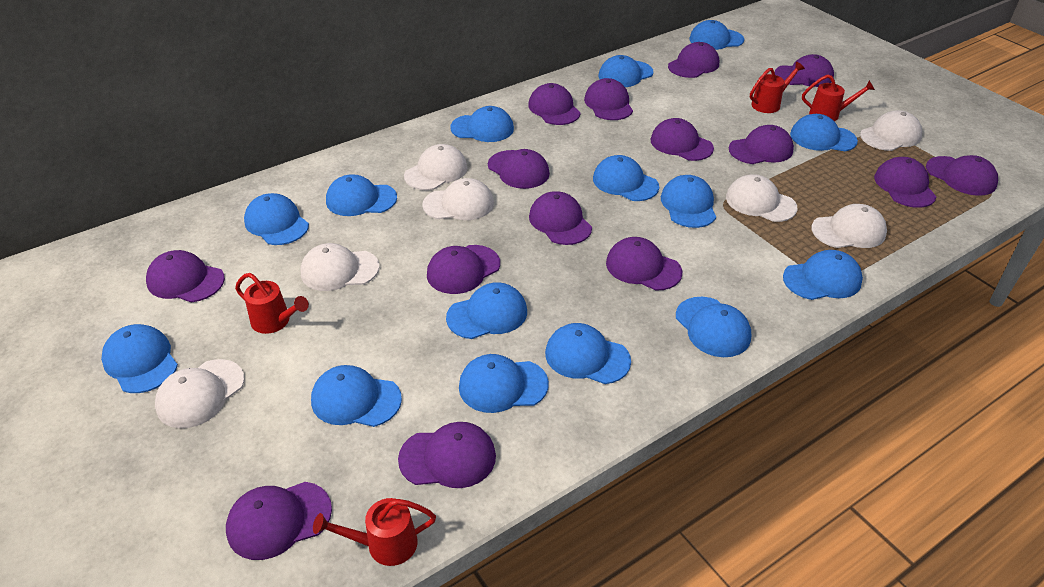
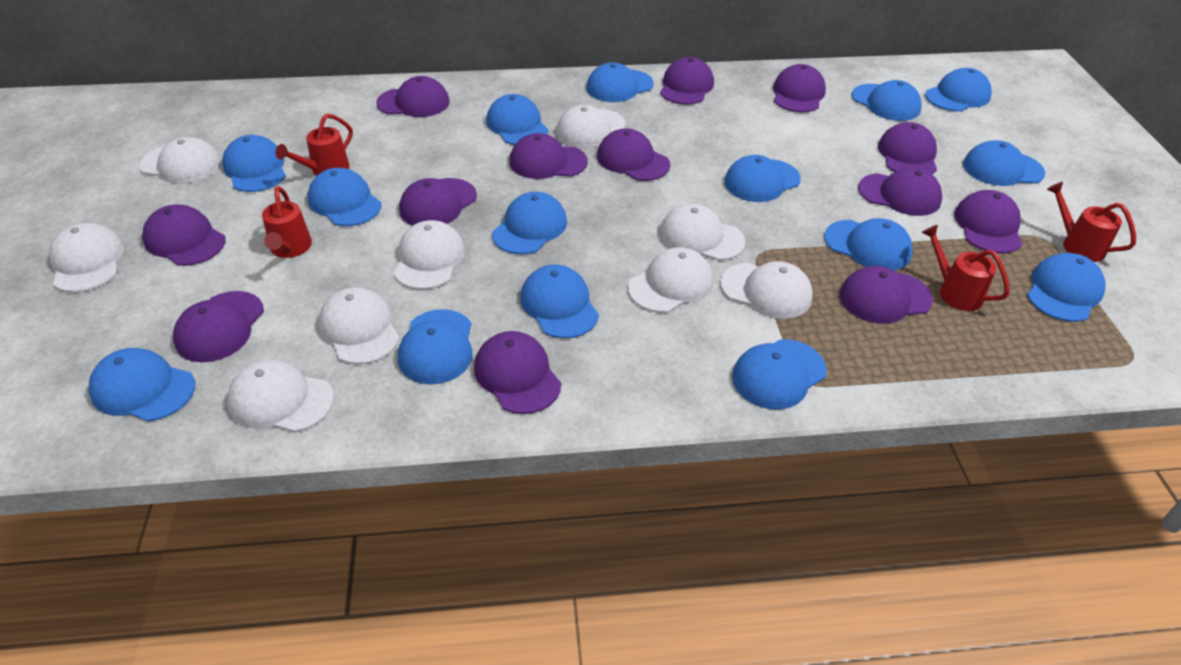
purple cap: 15 -> 13
white cap: 7 -> 9

